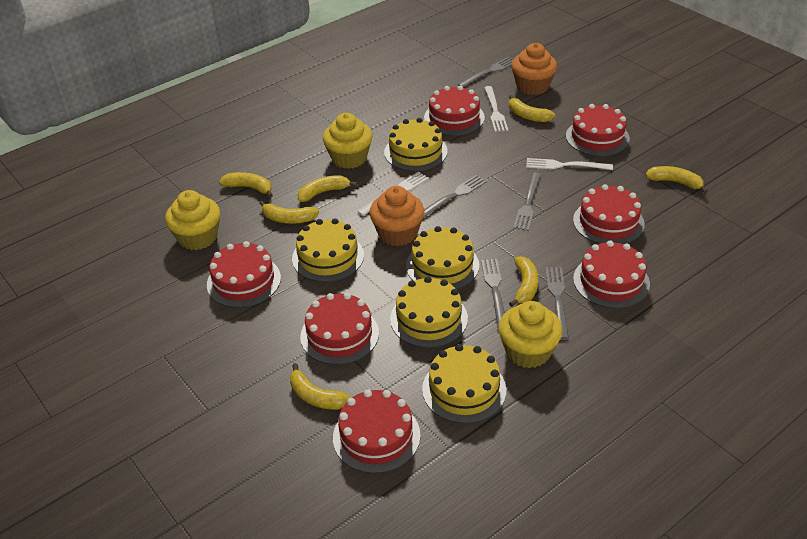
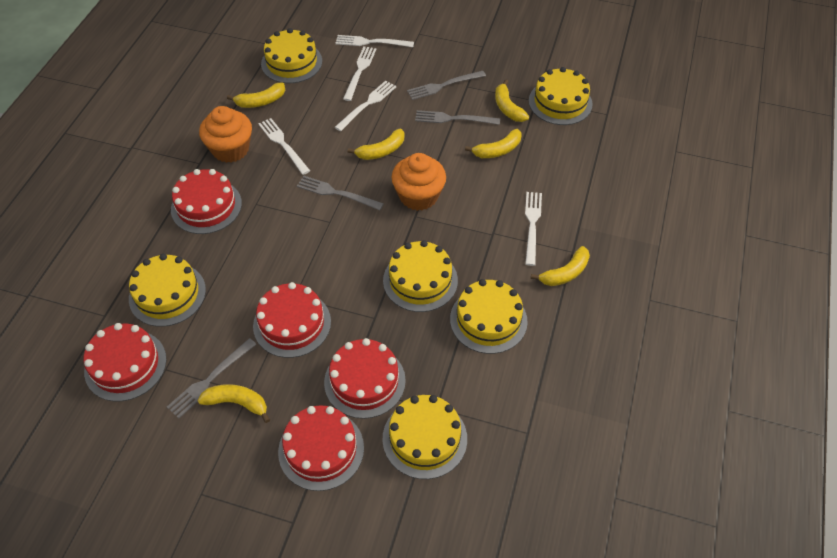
grey fork: 5 -> 4
red cake: 7 -> 5
white fork: 3 -> 5
yellow banana: 7 -> 6
yellow cake: 5 -> 6
yellow cupcake: 3 -> 0

